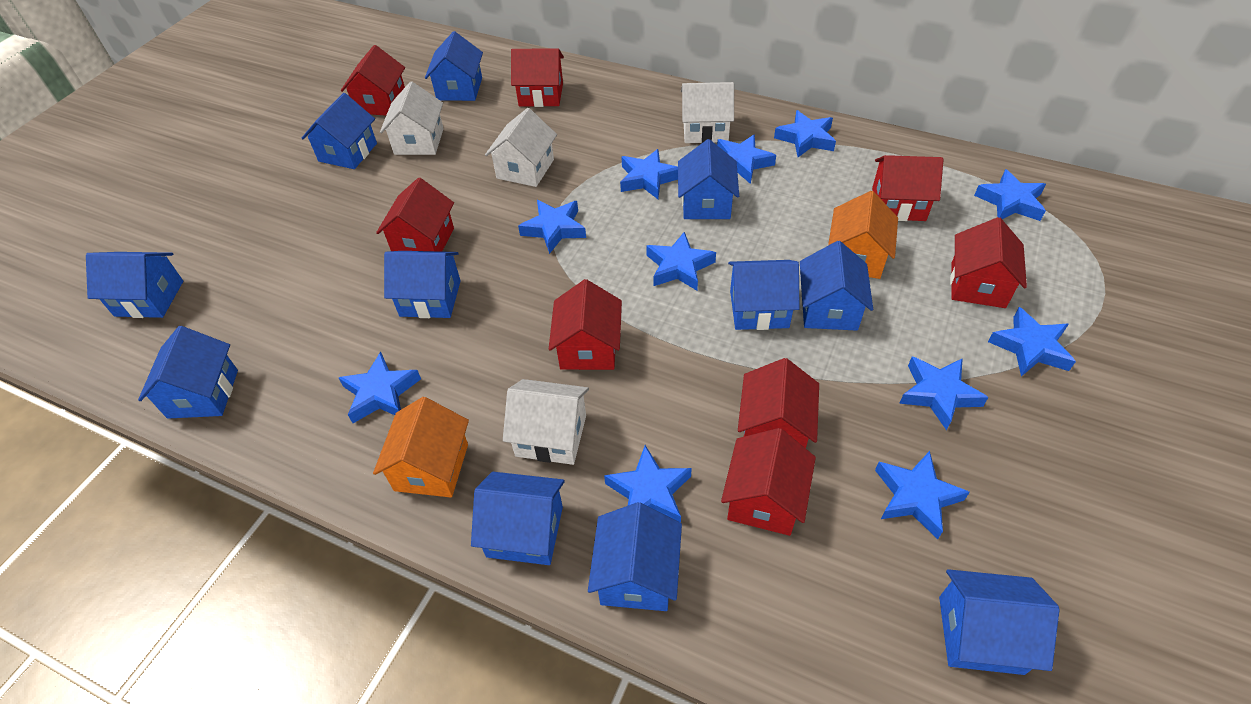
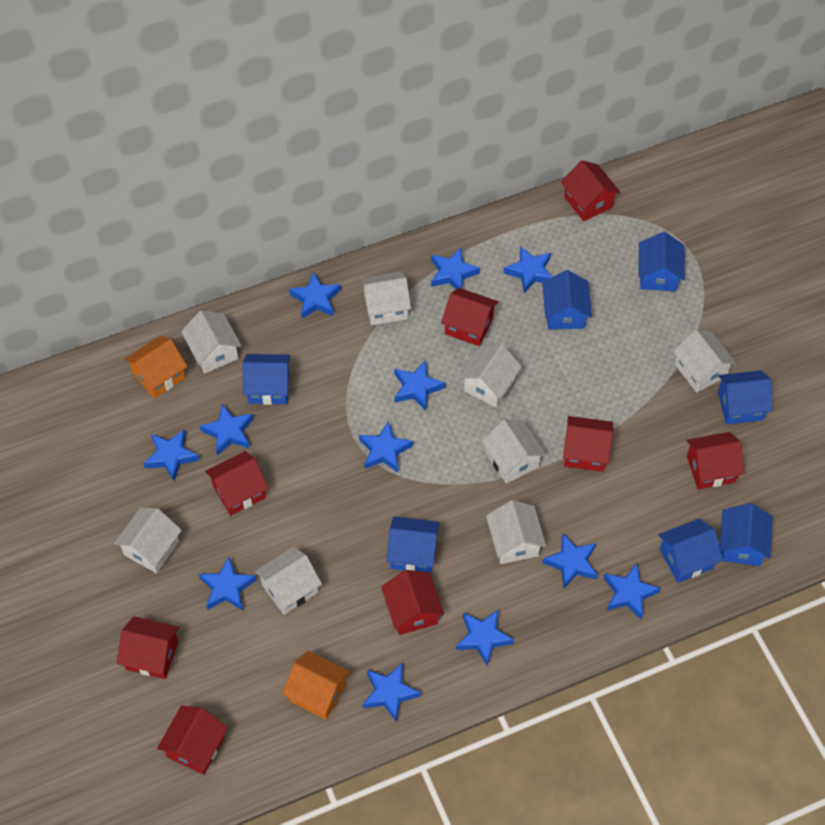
blue house: 11 -> 7
blue star: 11 -> 12
white house: 4 -> 8

